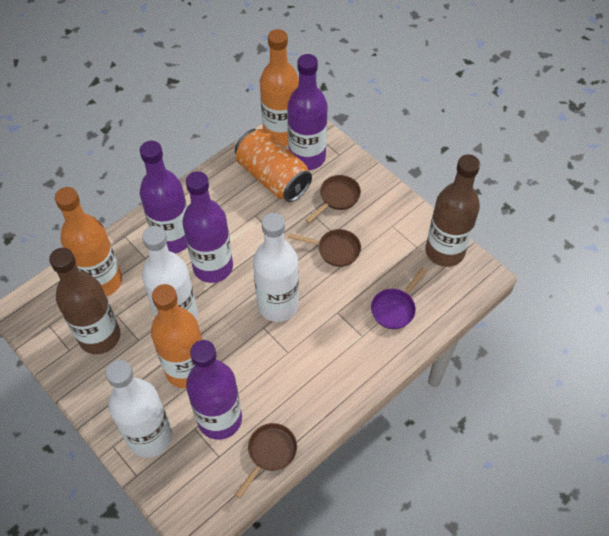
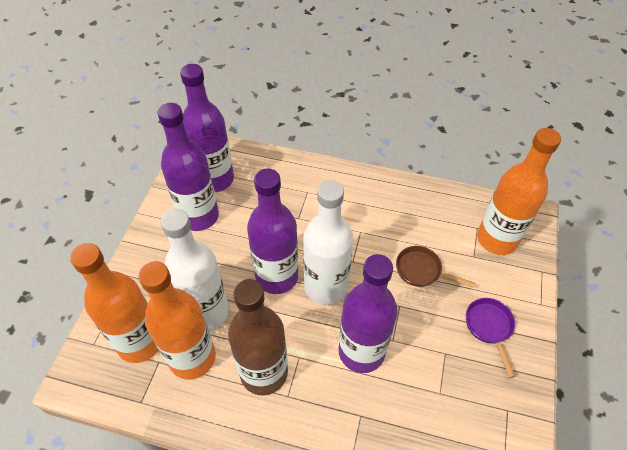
brown bottle: 2 -> 1
brown pan: 3 -> 1
orange can: 1 -> 0
white bottle: 3 -> 2

